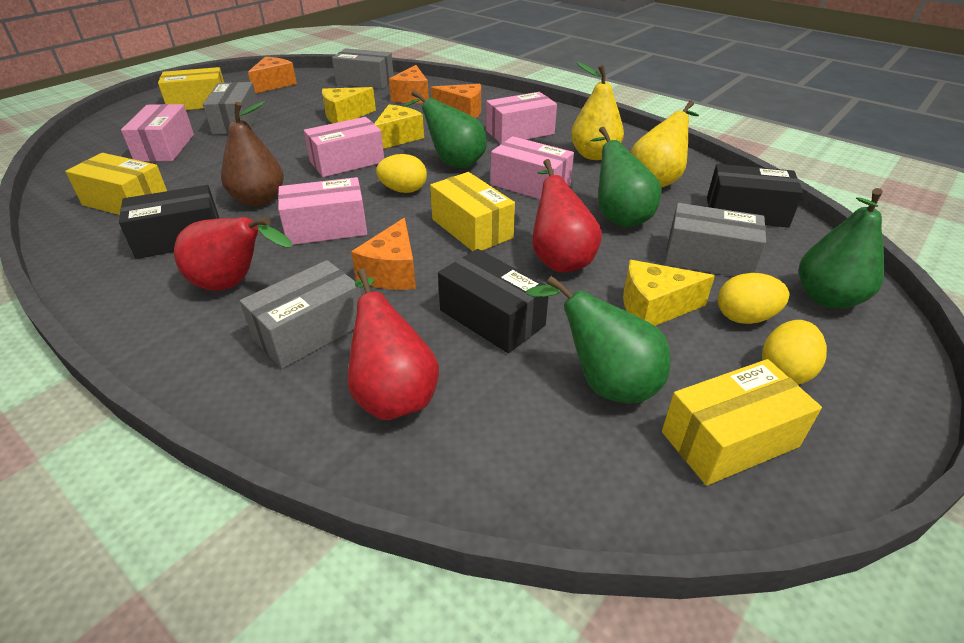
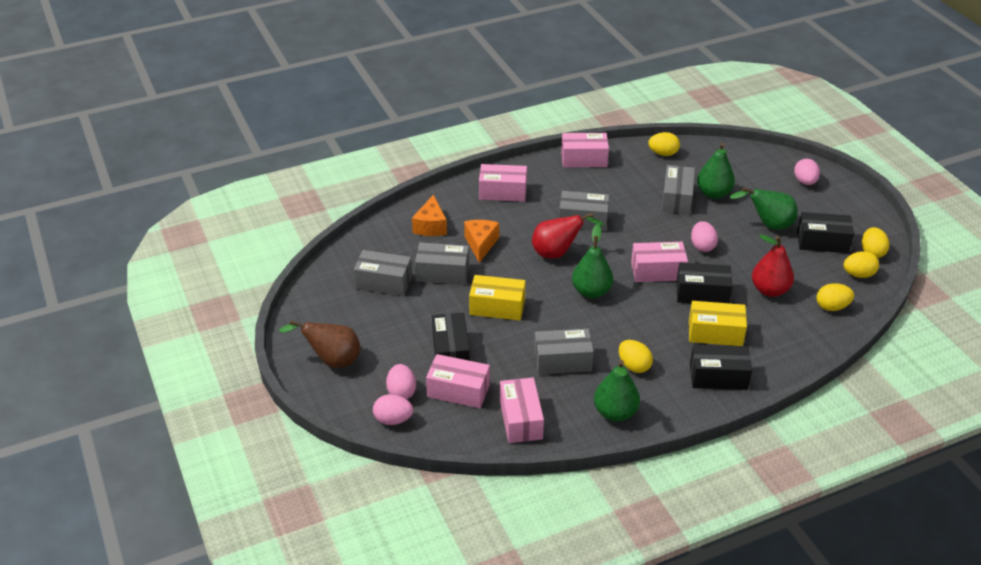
black box: 3 -> 4
grey box: 4 -> 5
orange cheese: 4 -> 2
pink egg: 0 -> 4
red pear: 3 -> 2
yellow box: 4 -> 2
yellow cheese: 3 -> 0
yellow egg: 3 -> 5
yellow pear: 2 -> 0

